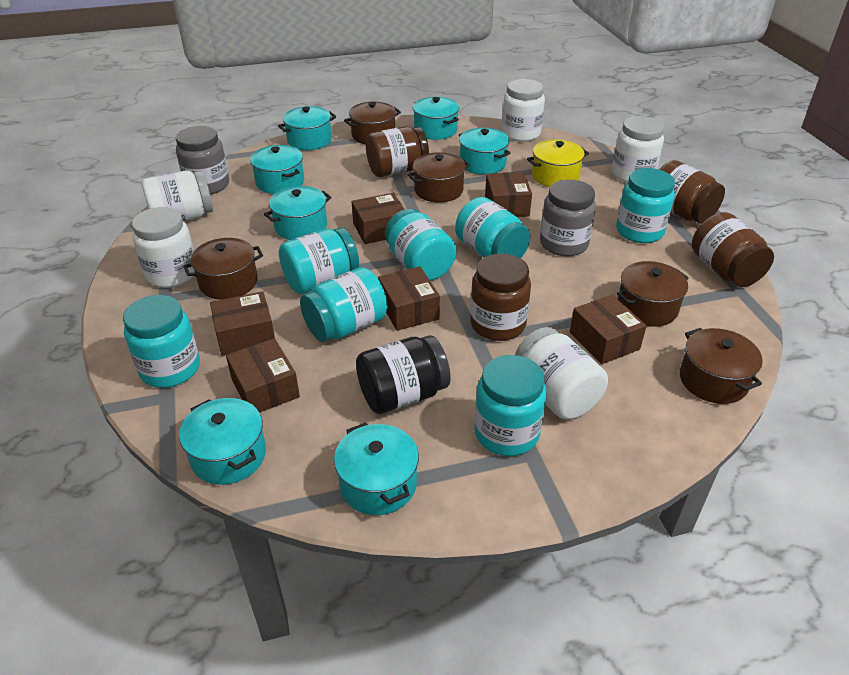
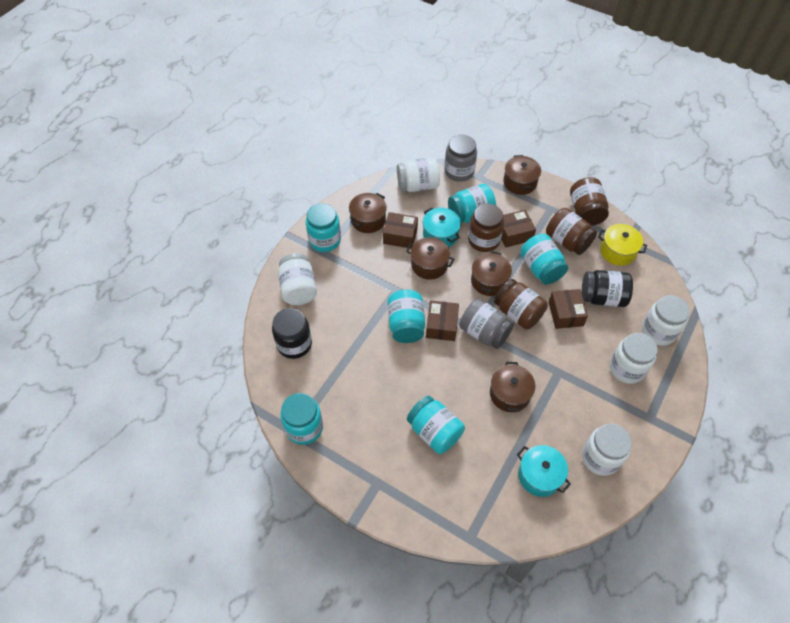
black jar: 1 -> 2
brown box: 6 -> 4
turquoise jar: 7 -> 6
turquoise pot: 7 -> 2

